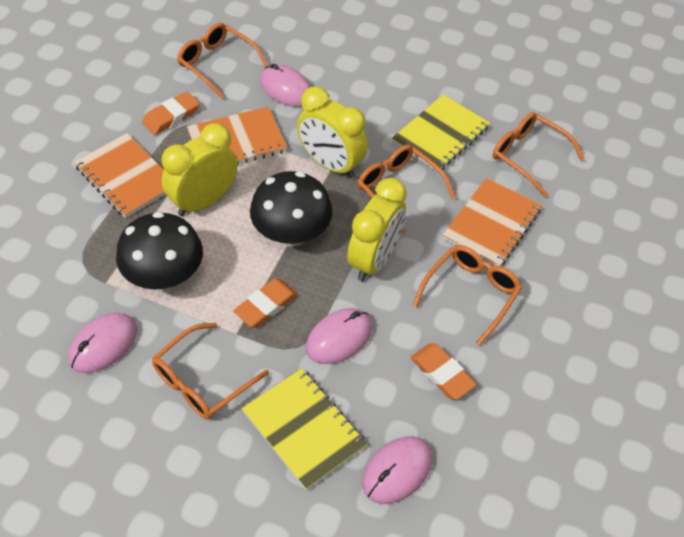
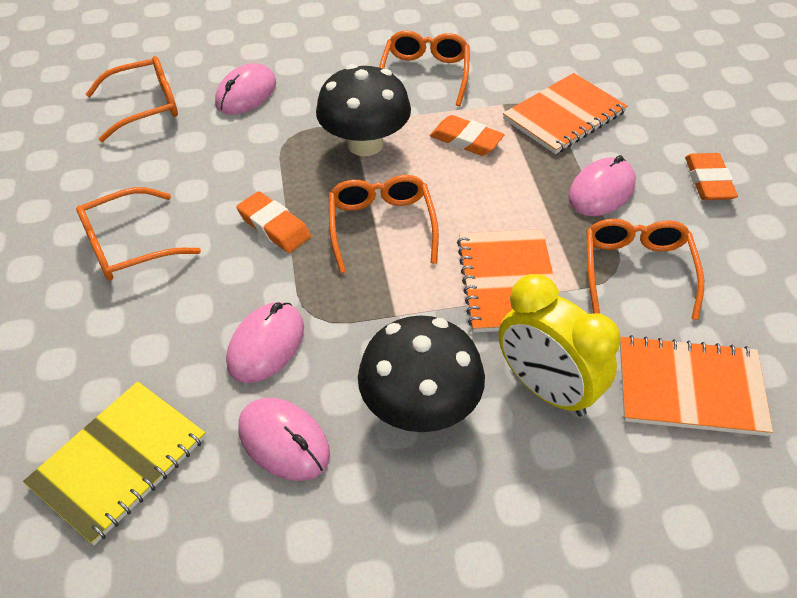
yellow clock: 3 -> 1
yellow notebook: 2 -> 1

